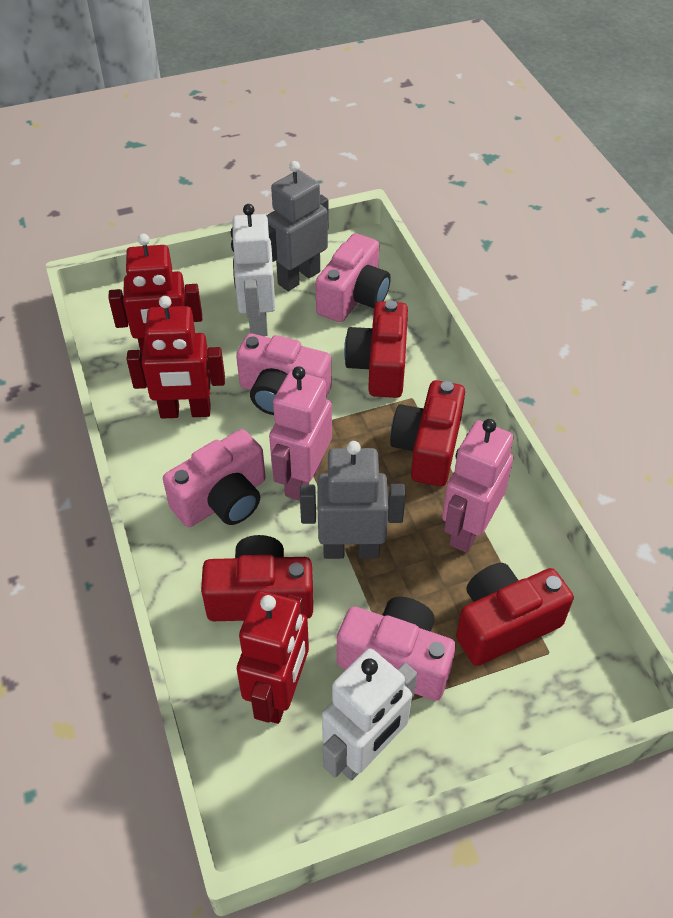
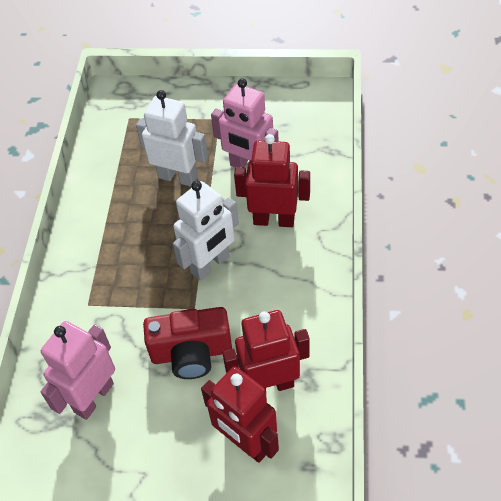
grey robot: 2 -> 0
pink camera: 4 -> 0
red camera: 4 -> 1

